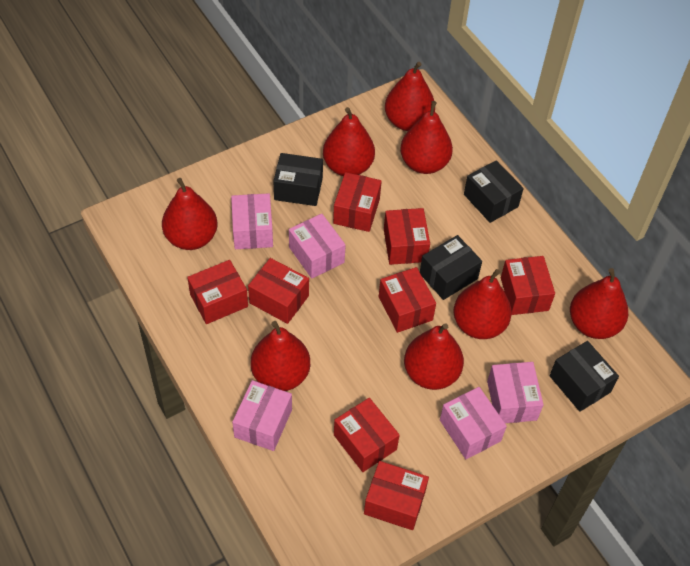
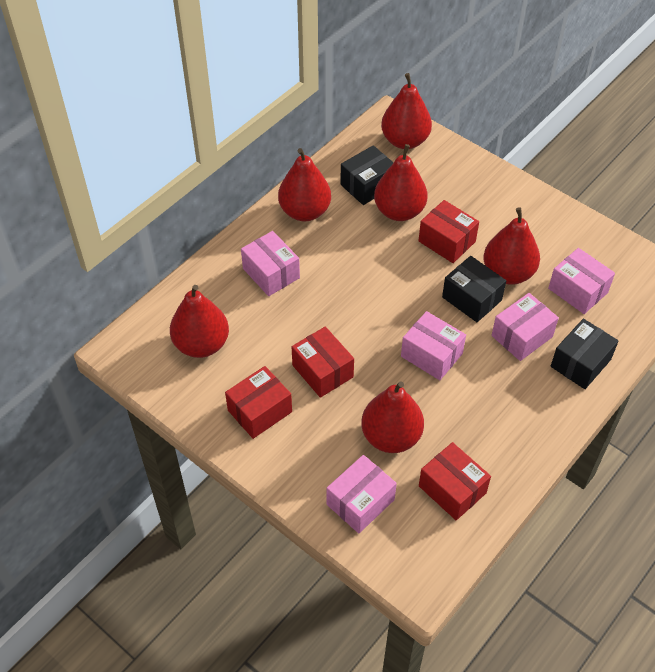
black box: 4 -> 3
red box: 8 -> 4
red pear: 8 -> 6

